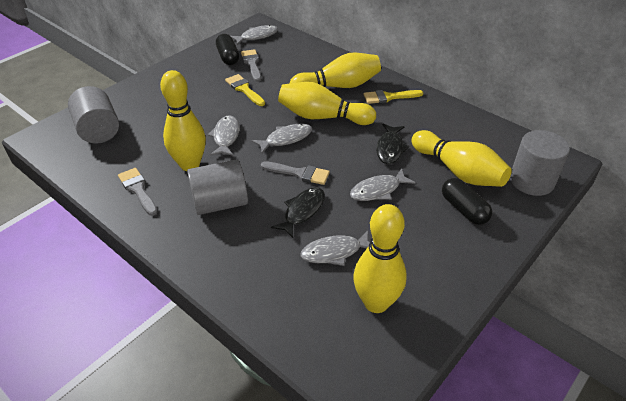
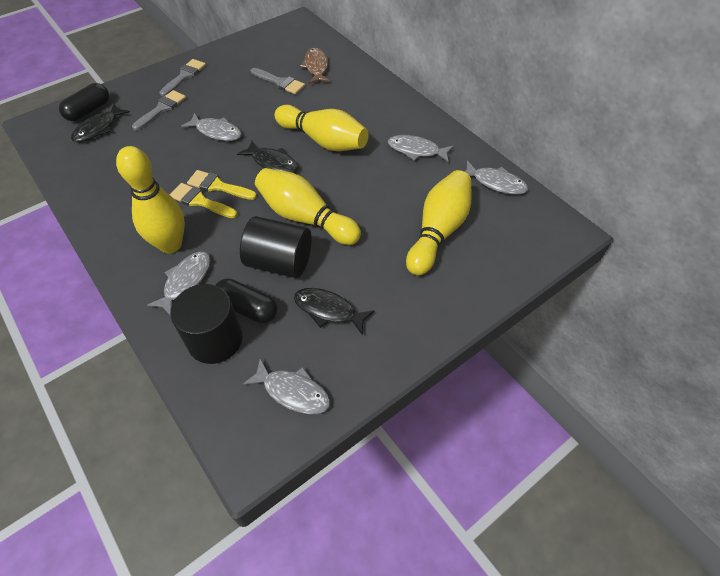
black cylinder: 0 -> 2
black fish: 2 -> 3
brown fish: 0 -> 1
grey cylinder: 3 -> 0
yellow bowling pin: 5 -> 4

